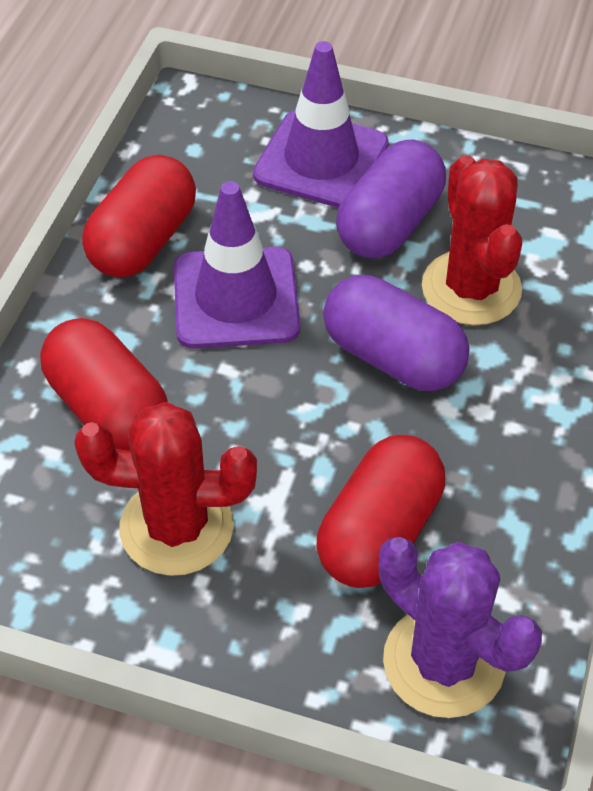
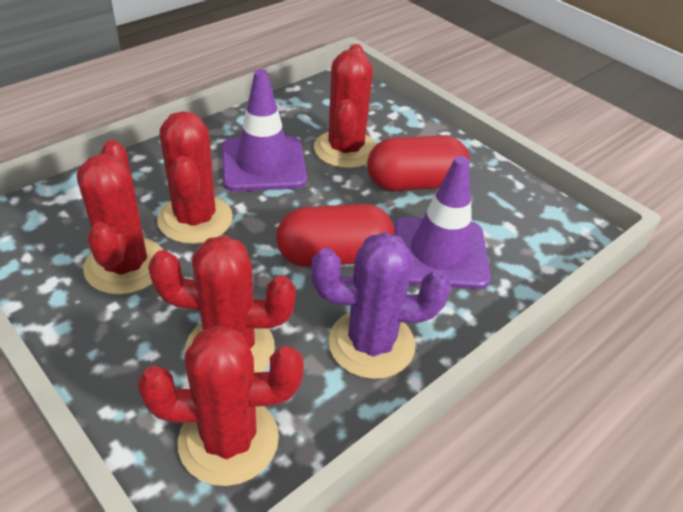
purple capsule: 2 -> 0
red cactus: 2 -> 5
red capsule: 3 -> 2

